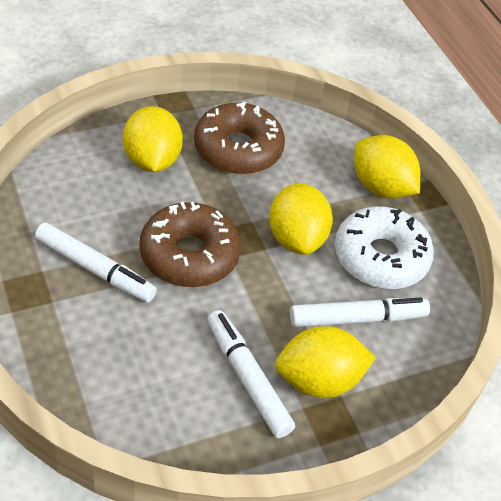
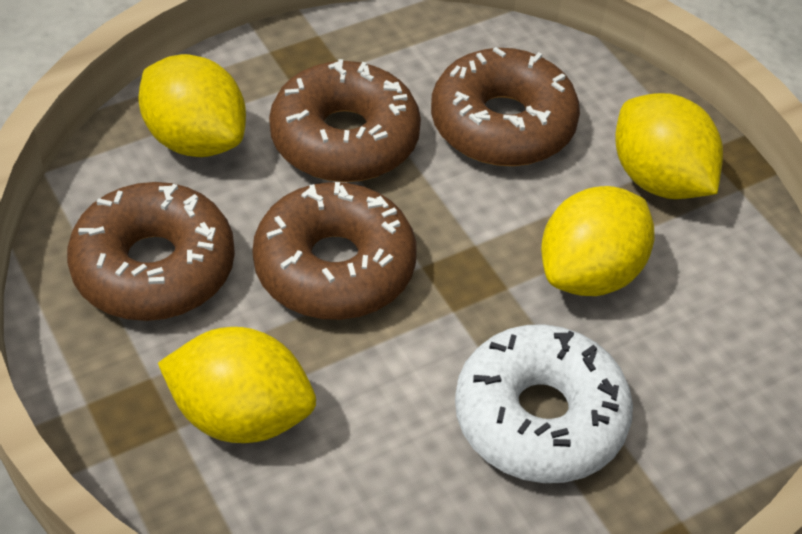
brown donut: 2 -> 4
white marker: 3 -> 0

